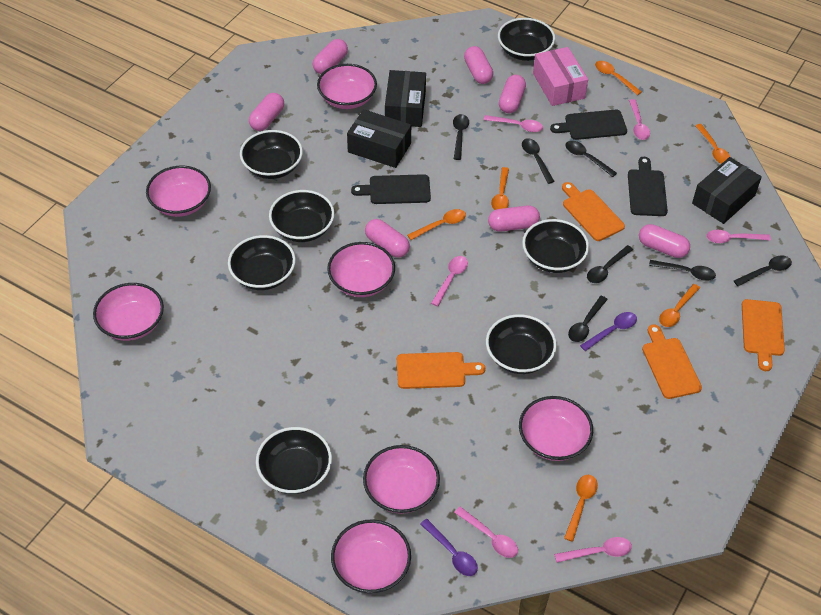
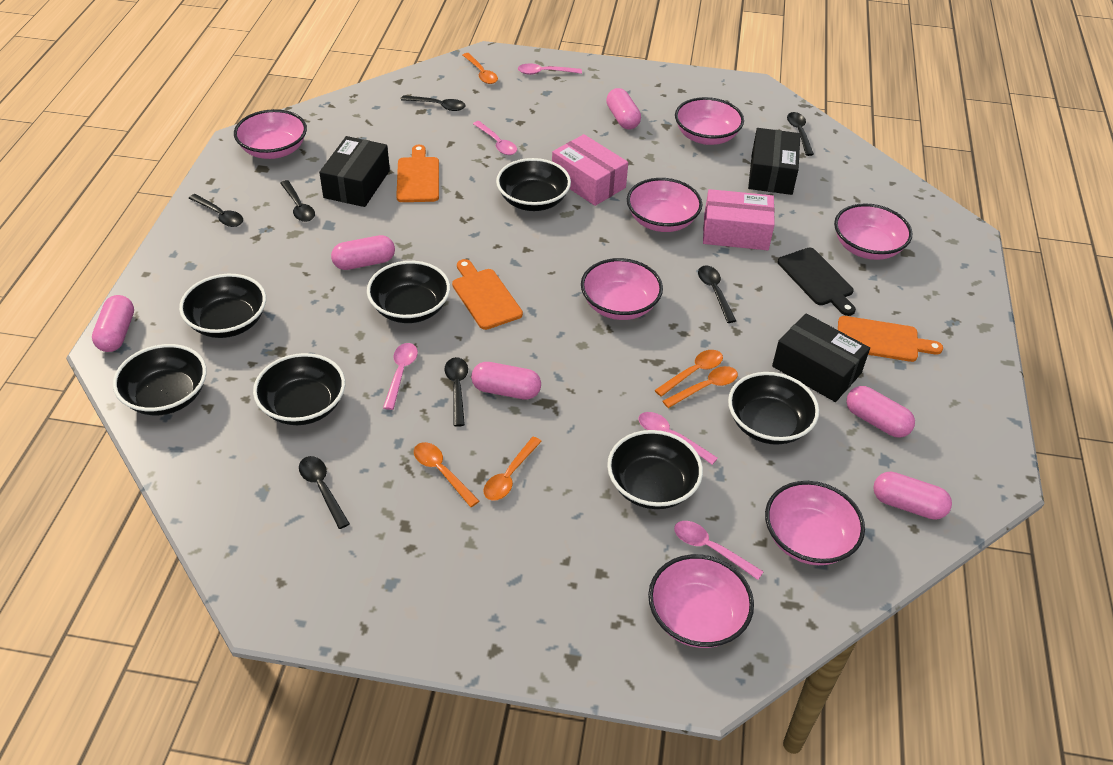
black cutting board: 3 -> 1
orange cutting board: 4 -> 3
orange spoon: 6 -> 5
pink box: 1 -> 2
pink capsule: 7 -> 6
pink spoon: 6 -> 5
purple spoon: 2 -> 0

